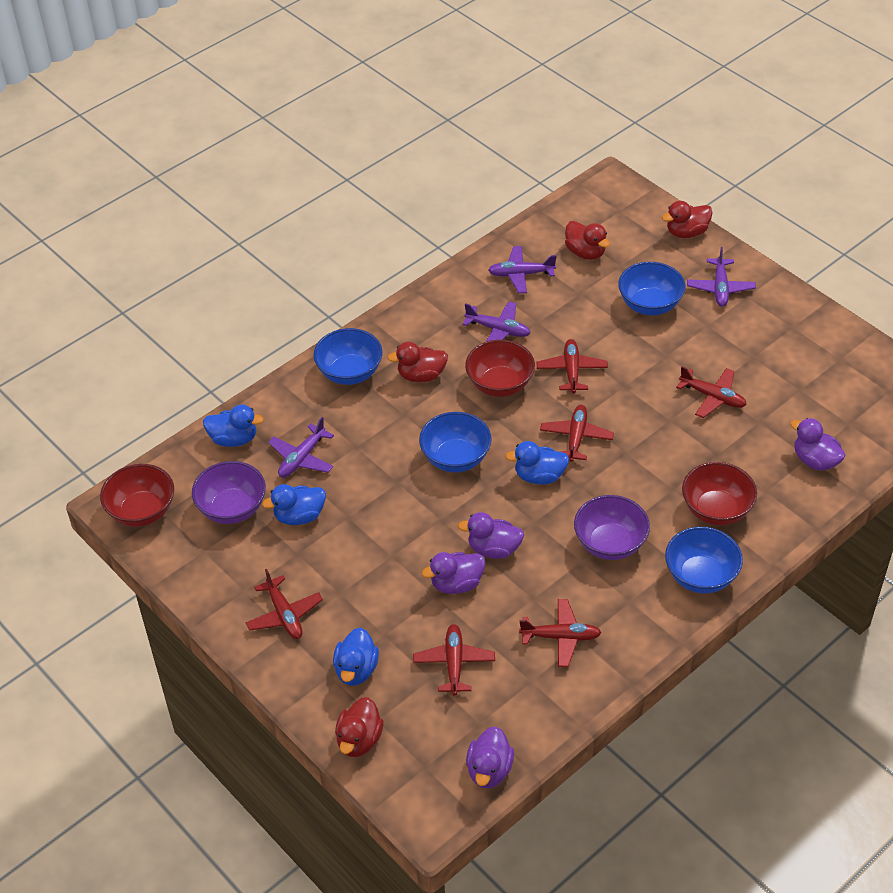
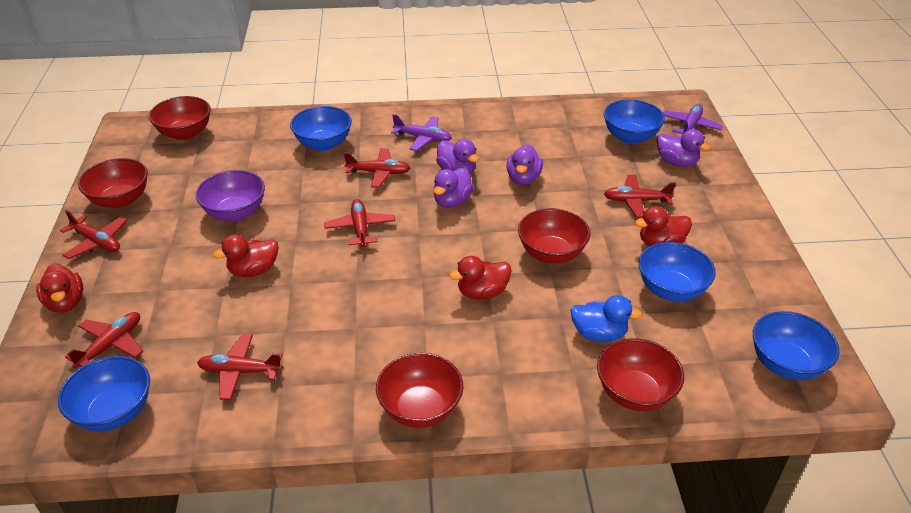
blue bowl: 4 -> 5
blue duck: 4 -> 1
purple bowl: 2 -> 1
purple plane: 4 -> 2
red bowl: 3 -> 5

